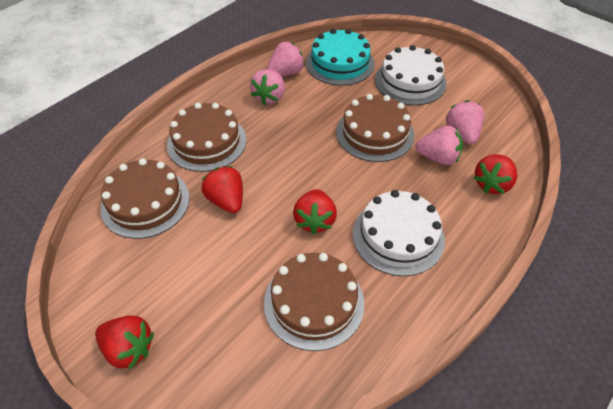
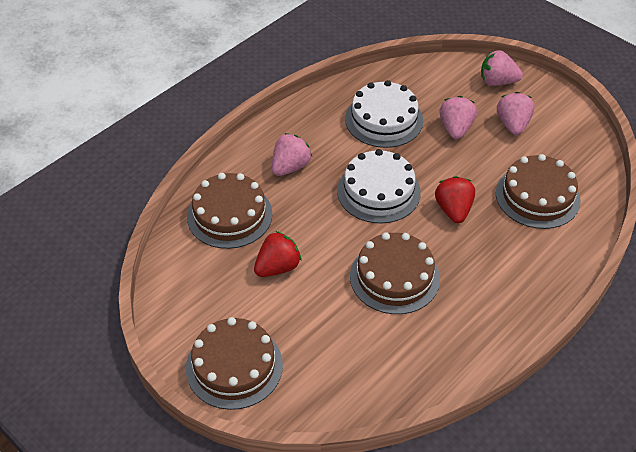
red strawberry: 4 -> 2
turquoise cake: 1 -> 0

